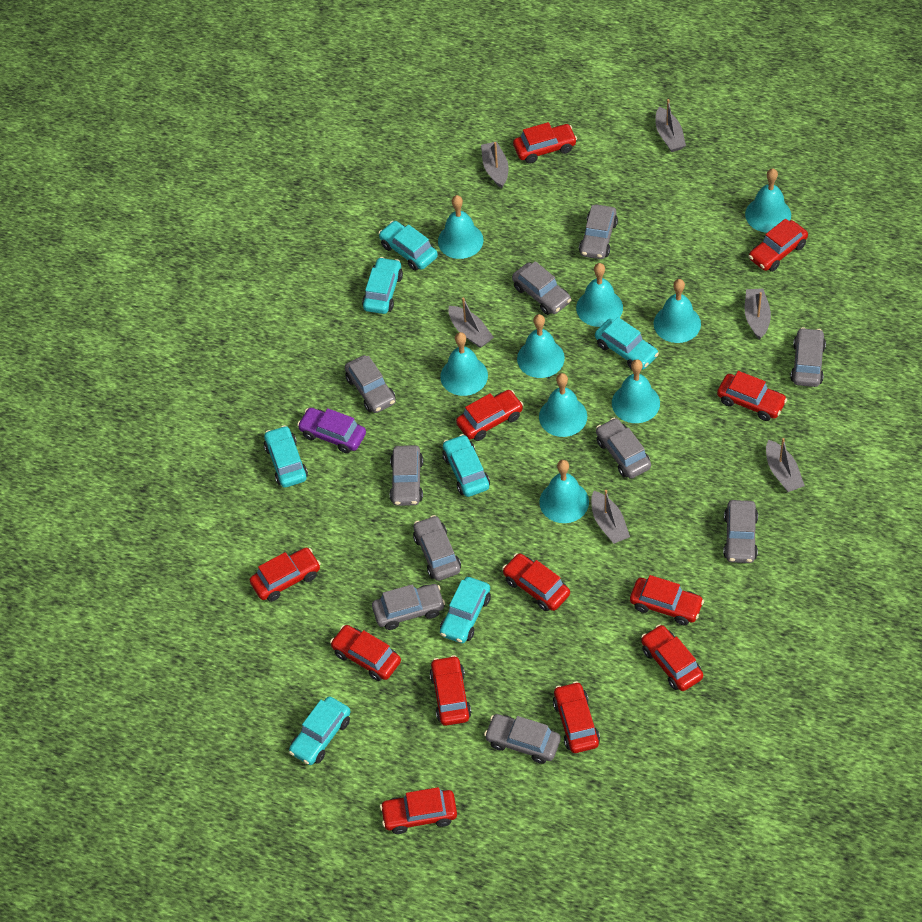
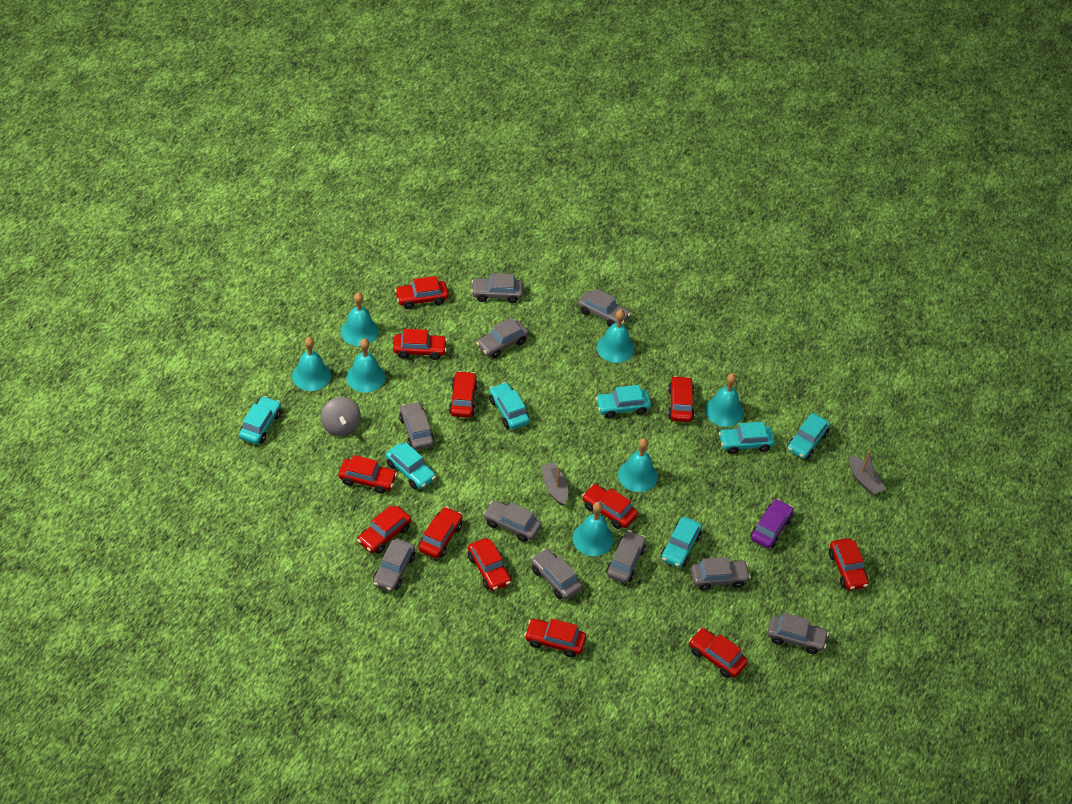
grey boat: 6 -> 2
grey spinning top: 0 -> 1
turquoise bell: 9 -> 7

